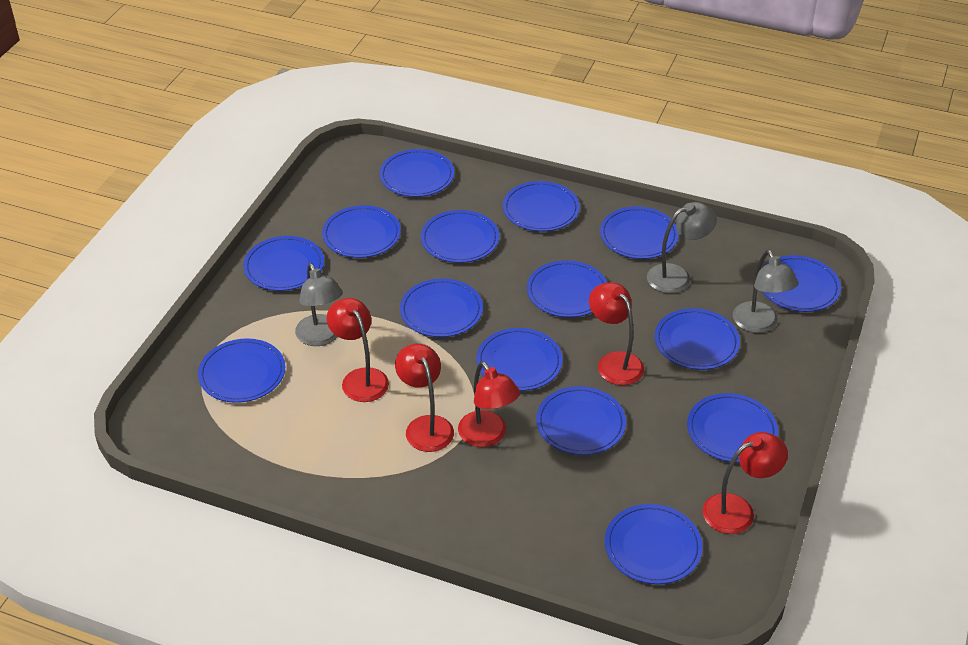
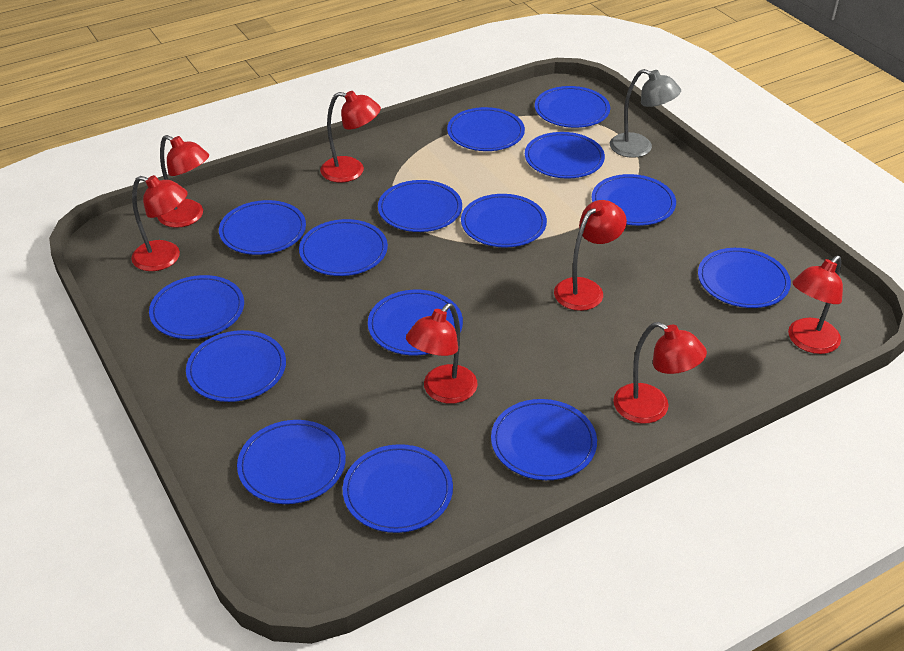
grey lamp: 3 -> 1
red lamp: 5 -> 7

